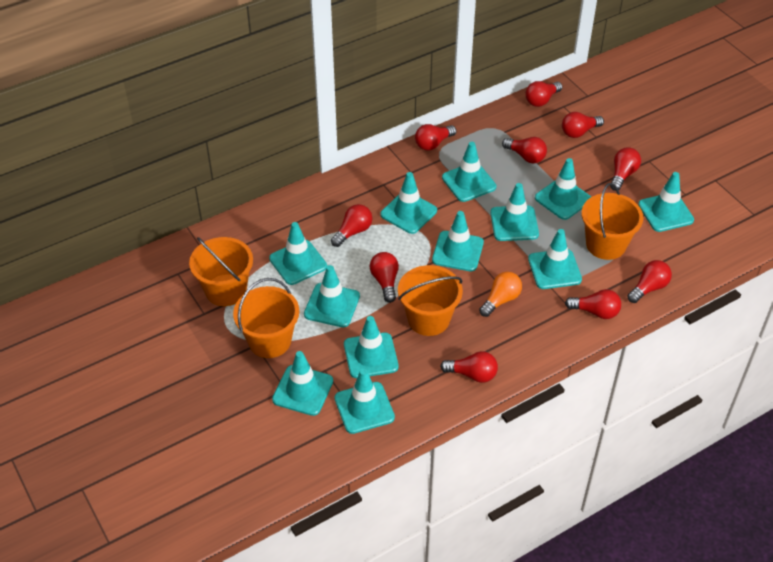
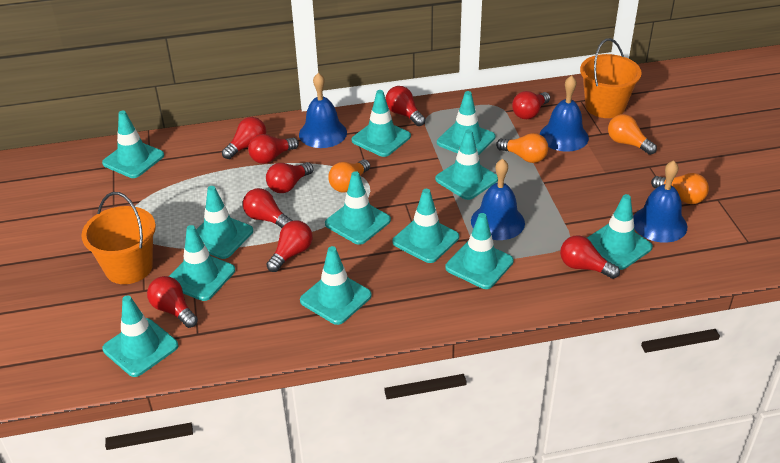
blue bell: 0 -> 4
orange bucket: 4 -> 2
orange light bulb: 1 -> 4
red light bulb: 10 -> 9

